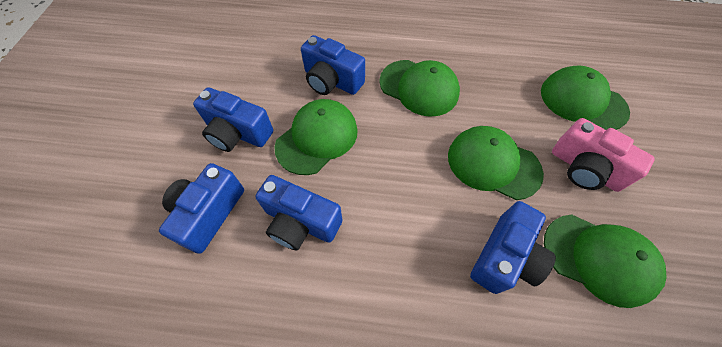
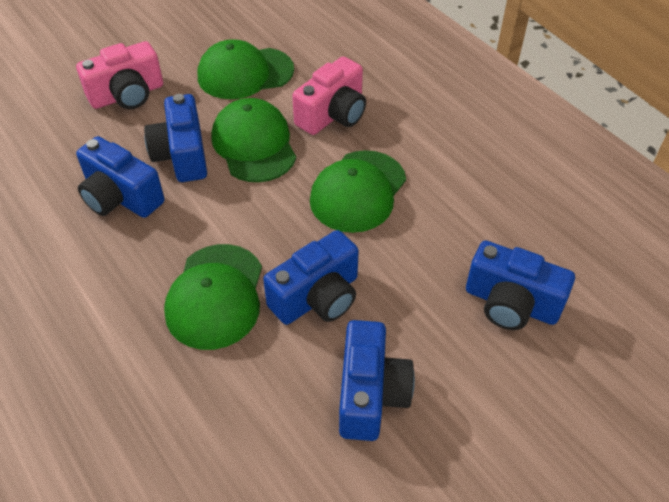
green cap: 5 -> 4
pink camera: 1 -> 2

